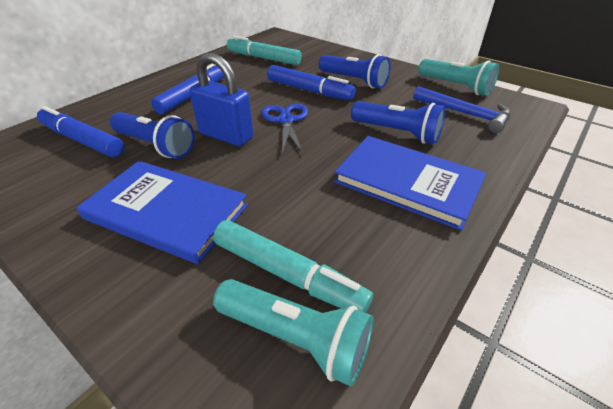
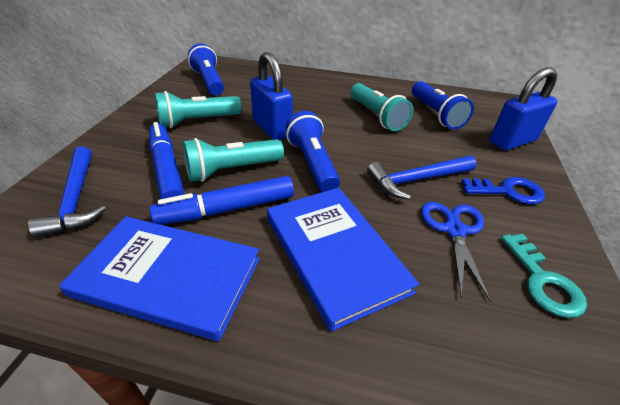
blue hammer: 1 -> 2
blue key: 0 -> 1
blue marker: 3 -> 2
blue padlock: 1 -> 2
turquoise flashlight: 2 -> 3
turquoise key: 0 -> 1
turquoise marker: 2 -> 0

